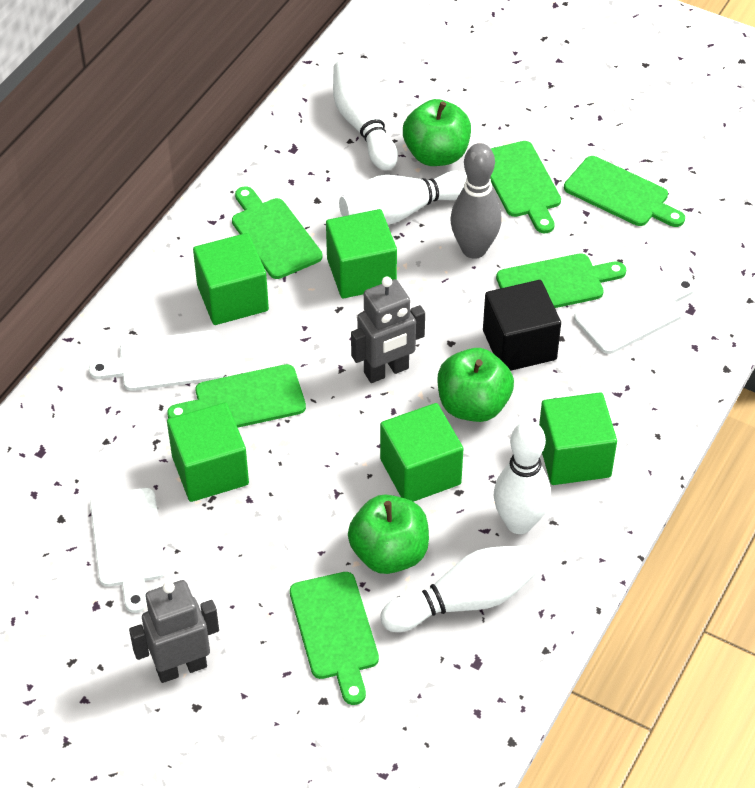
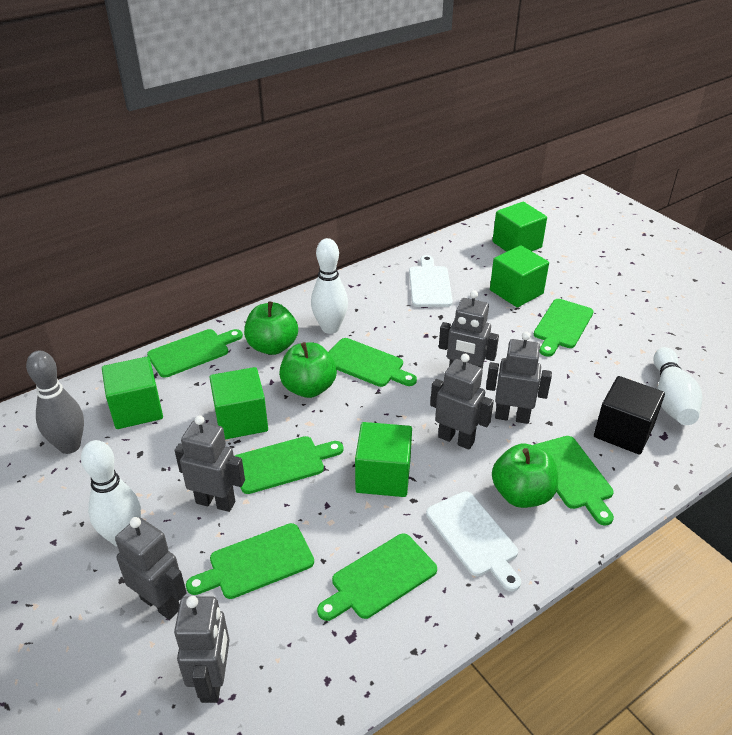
green cutting board: 6 -> 7
grey robot: 2 -> 6
white bowling pin: 4 -> 3
white cutting board: 3 -> 2

